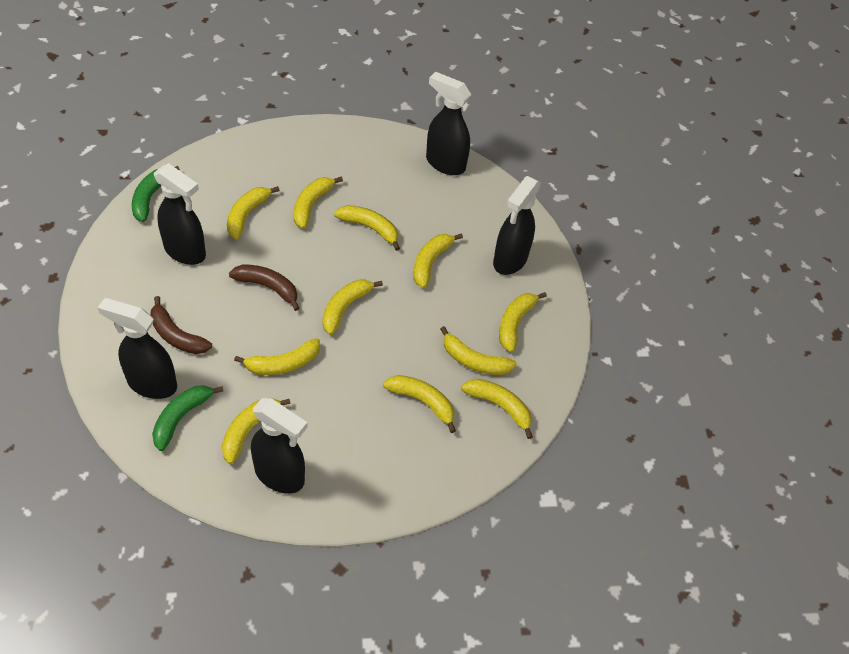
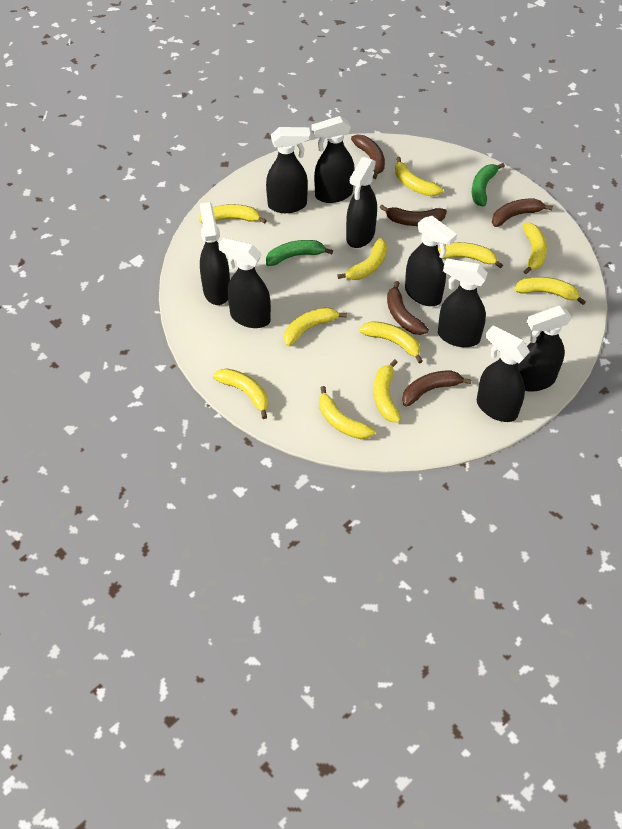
black spray bottle: 5 -> 9
brown banana: 2 -> 5

